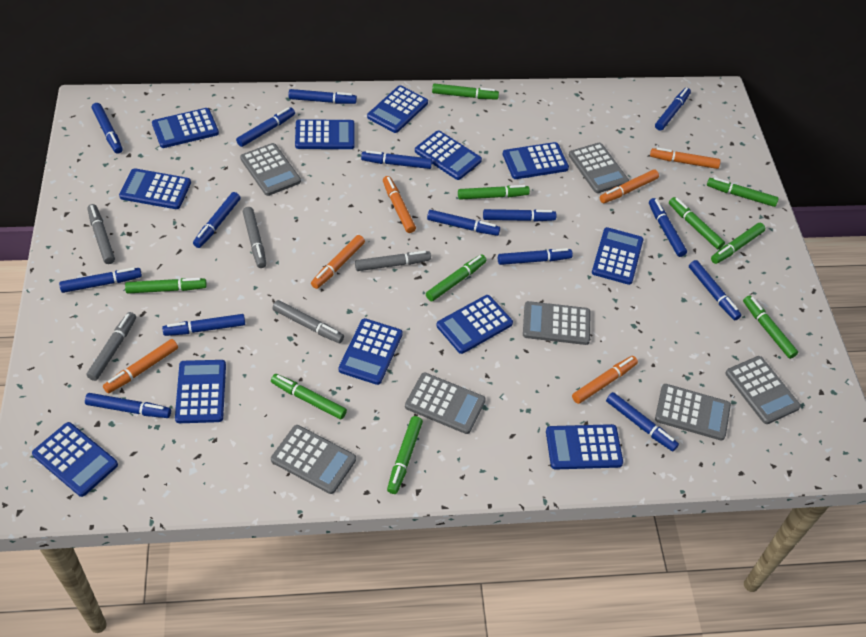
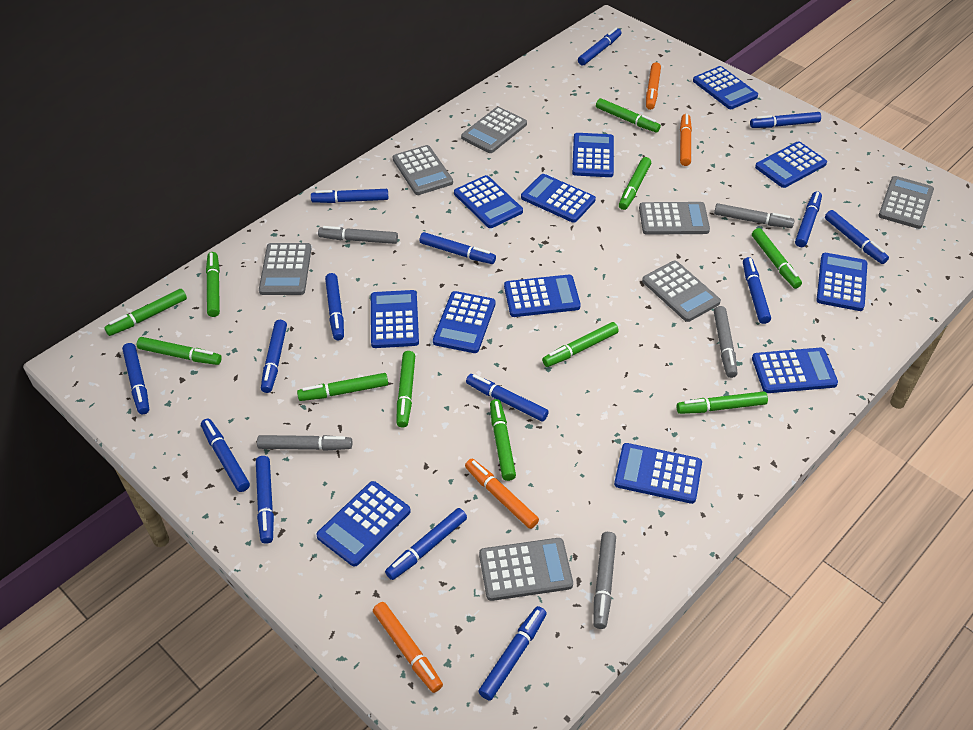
green marker: 10 -> 11
orange marker: 6 -> 4

